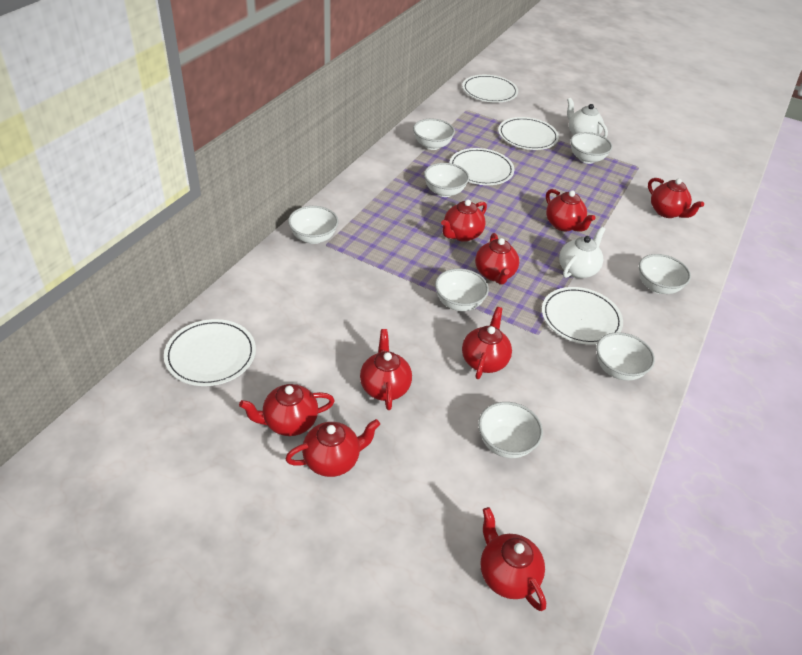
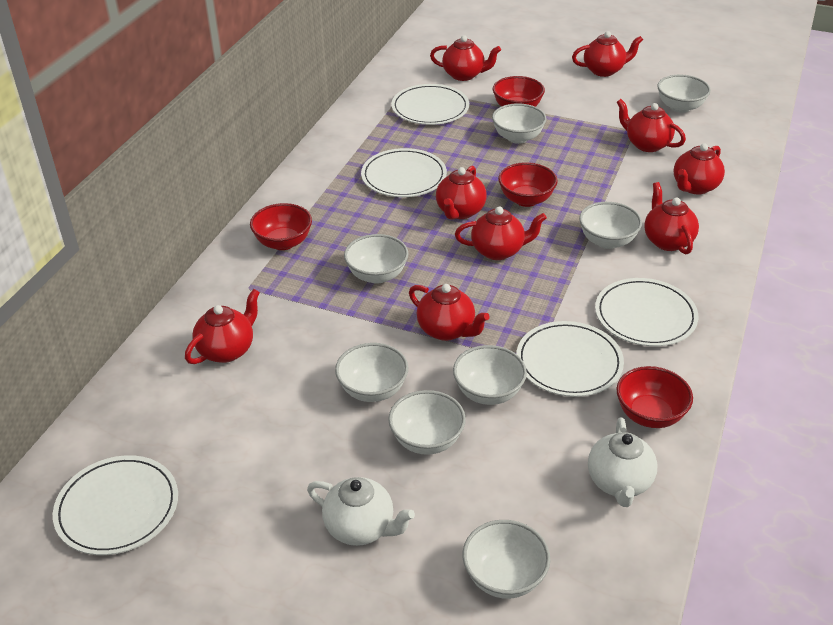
red bowl: 0 -> 4

